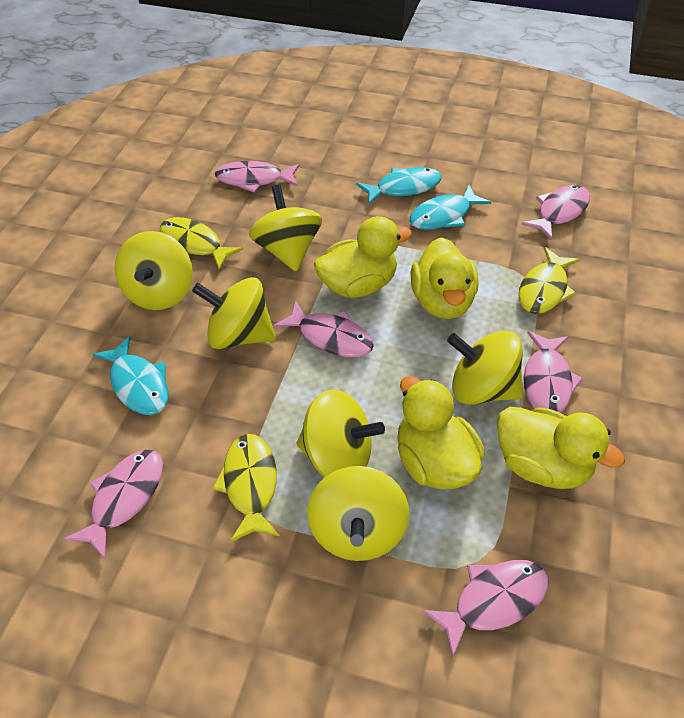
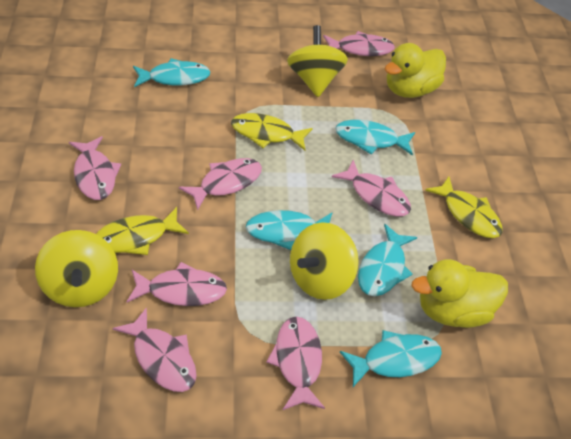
pink fish: 6 -> 7
turquoise fish: 3 -> 5
yellow duck: 4 -> 2
yellow spinning top: 6 -> 3

